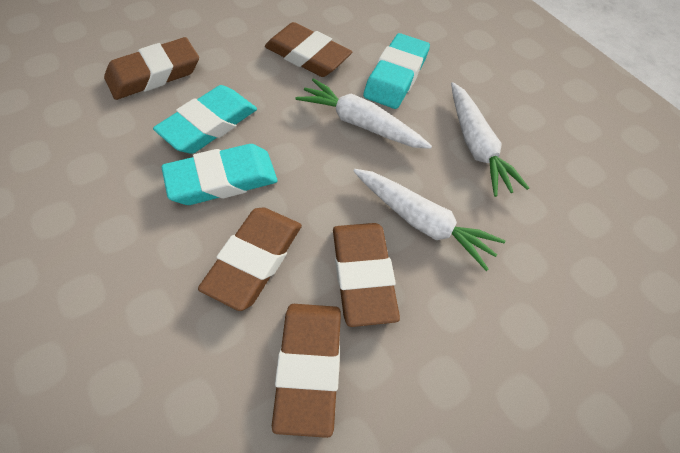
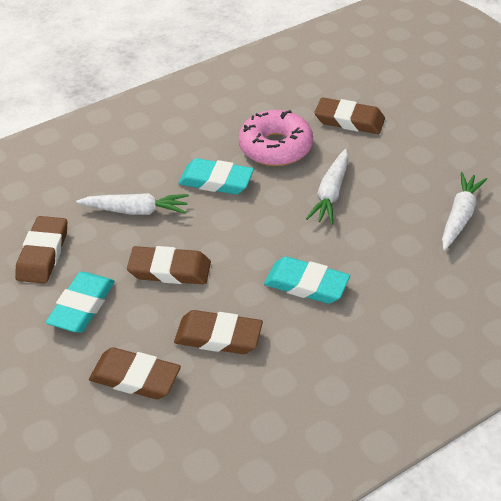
pink donut: 0 -> 1

